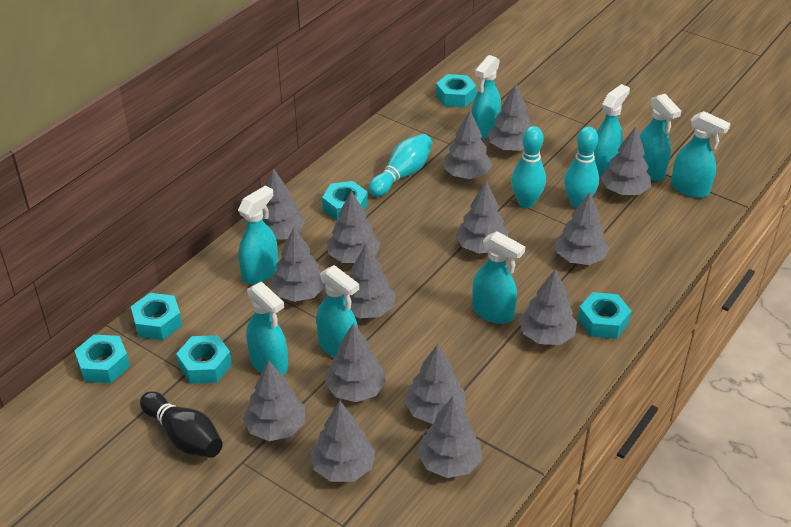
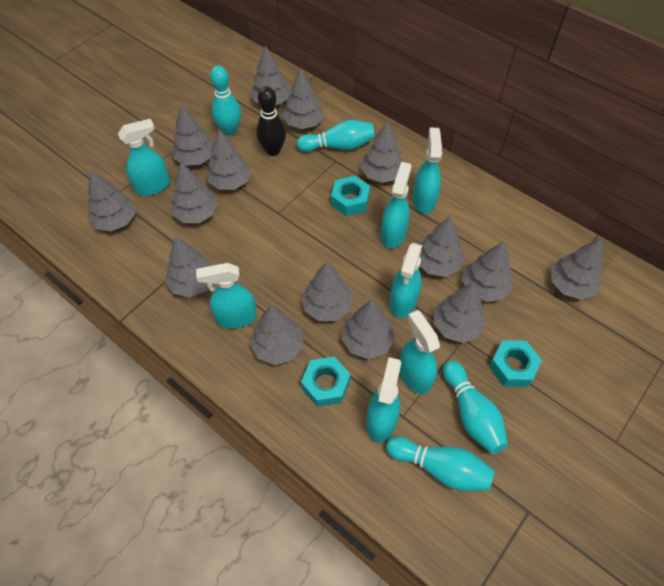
turquoise bowling pin: 3 -> 4
turquoise nut: 6 -> 3
turquoise spray bottle: 8 -> 7

